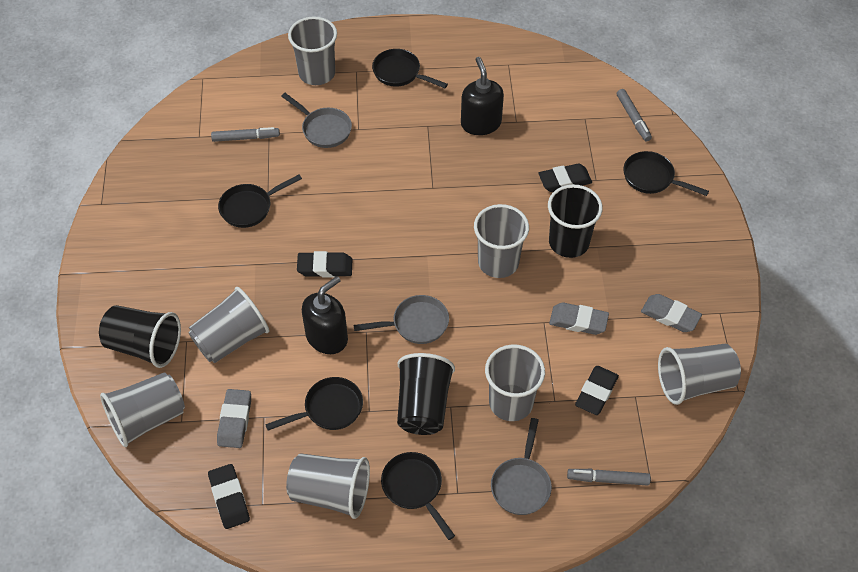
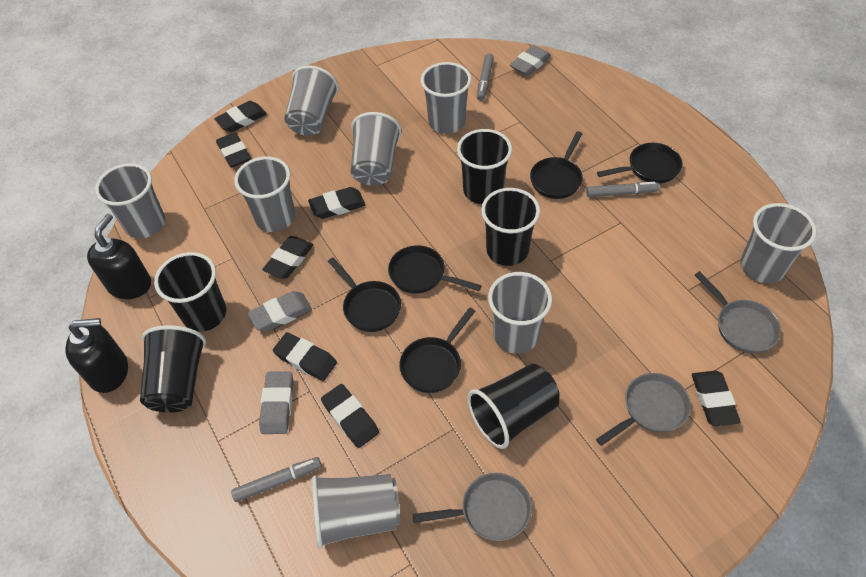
black cup: 3 -> 5
black eraser: 4 -> 7
grey cup: 7 -> 8

